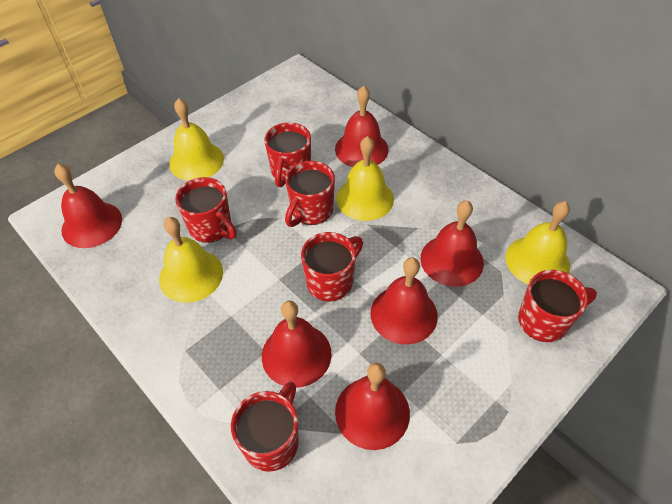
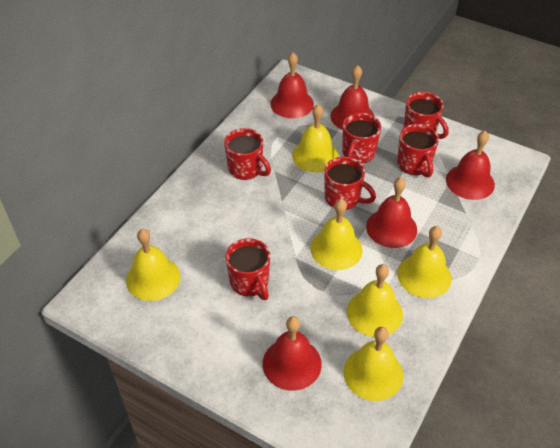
red bell: 6 -> 5
yellow bell: 4 -> 6

